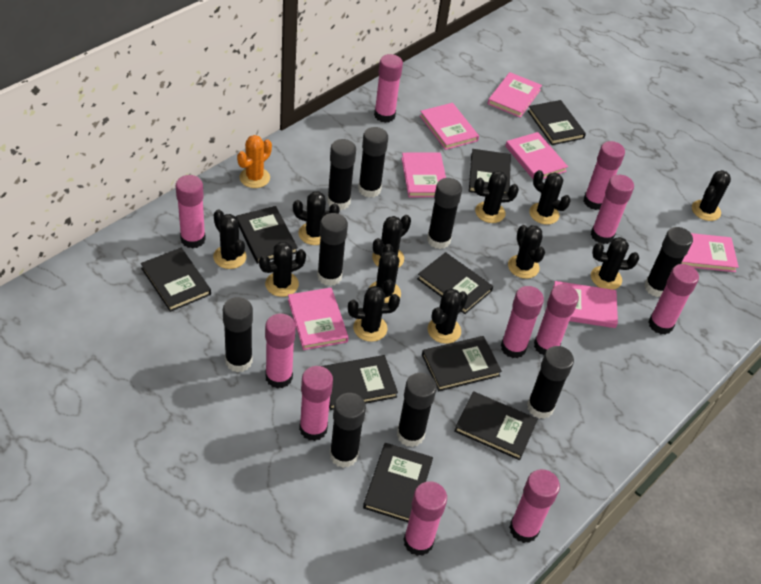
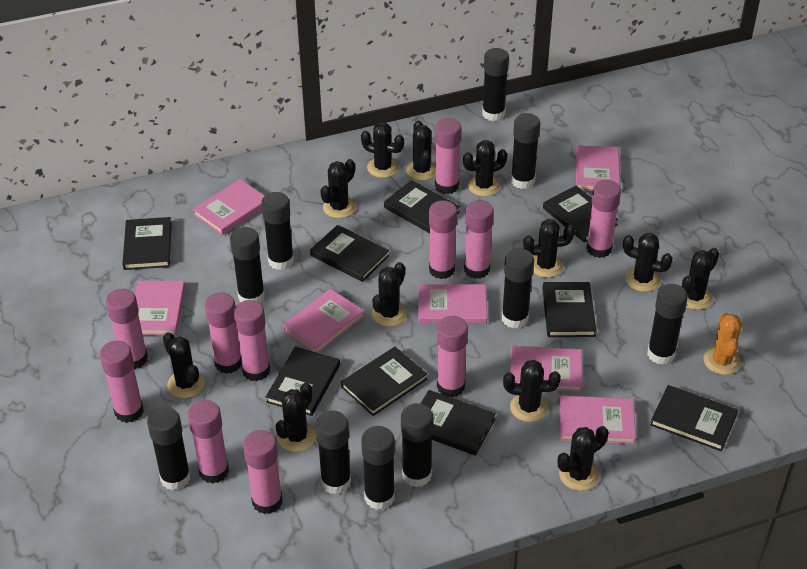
black glue stick: 9 -> 10

